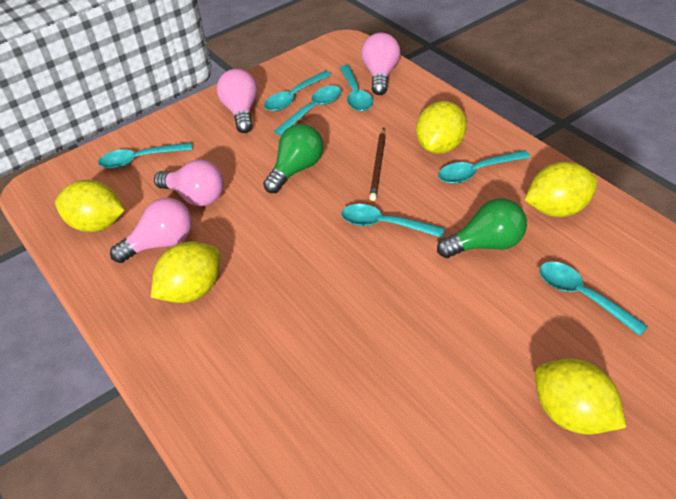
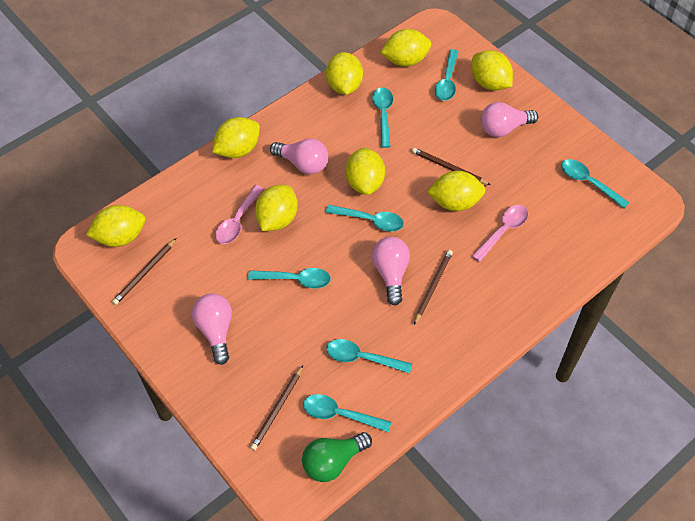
brown pencil: 1 -> 4
green light bulb: 2 -> 1
pink spoon: 0 -> 2
yellow lemon: 5 -> 8

